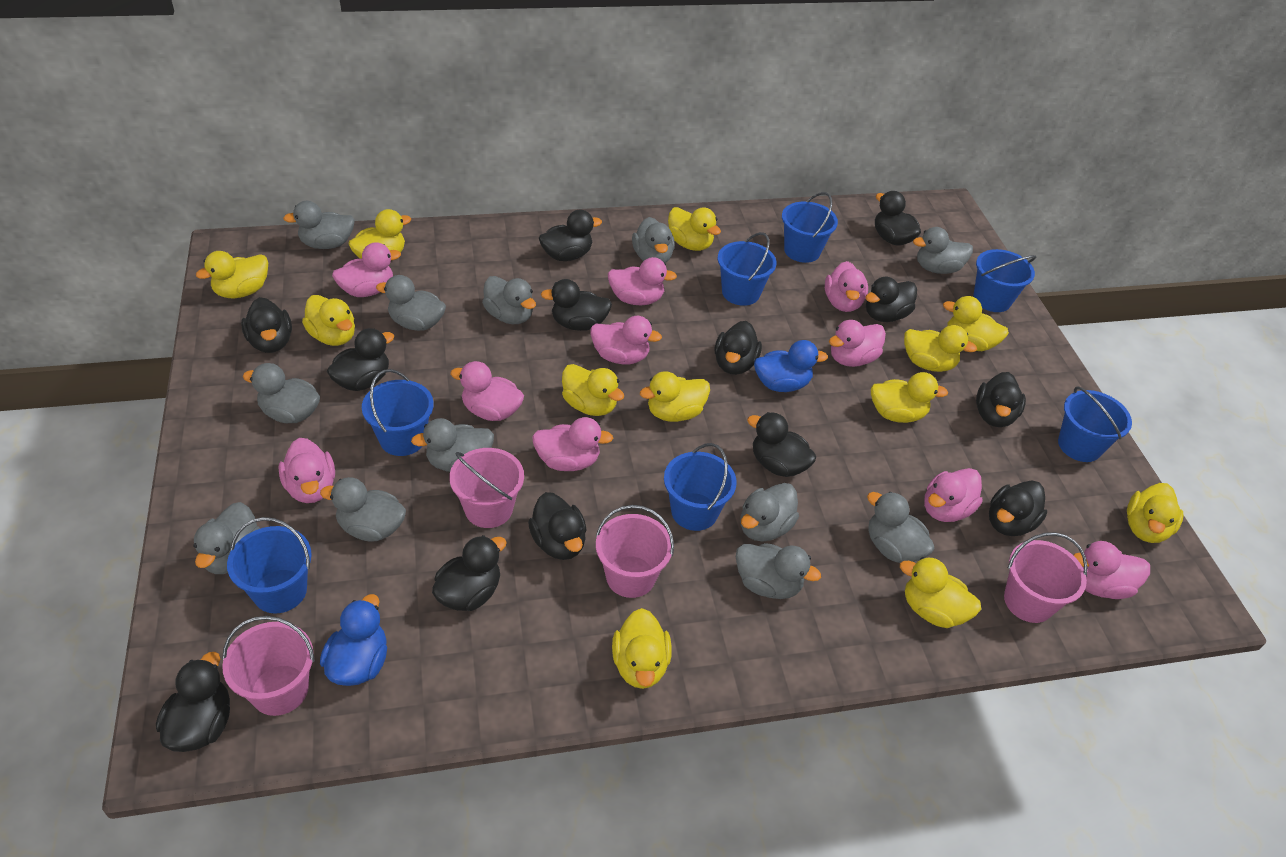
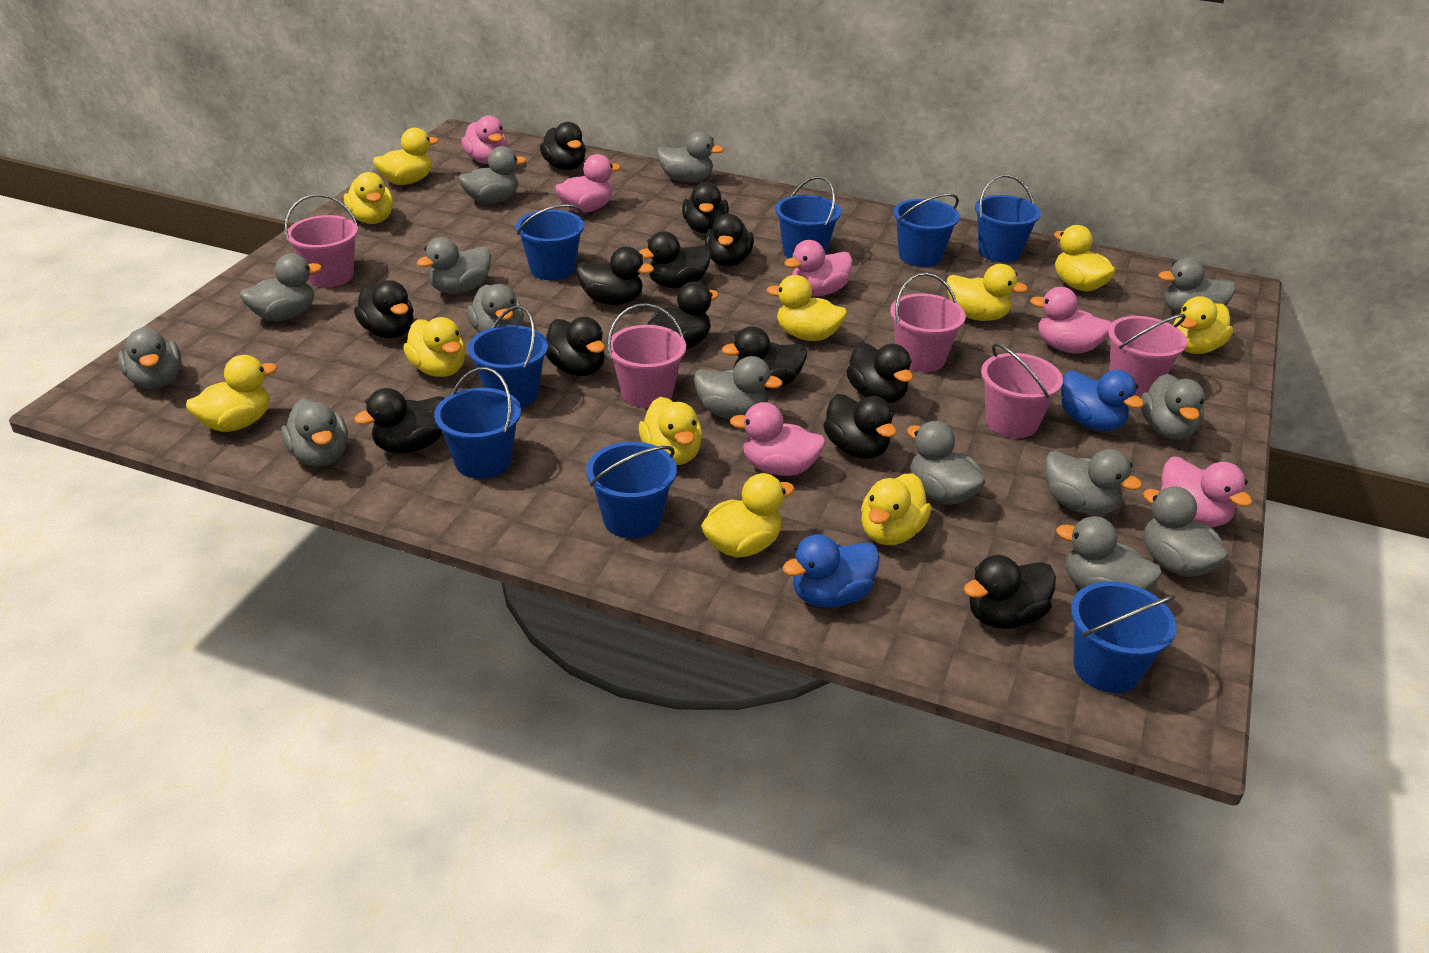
blue bucket: 7 -> 8
grey duck: 12 -> 14
pink bucket: 4 -> 5
pink duck: 10 -> 6
yellow duck: 12 -> 11

